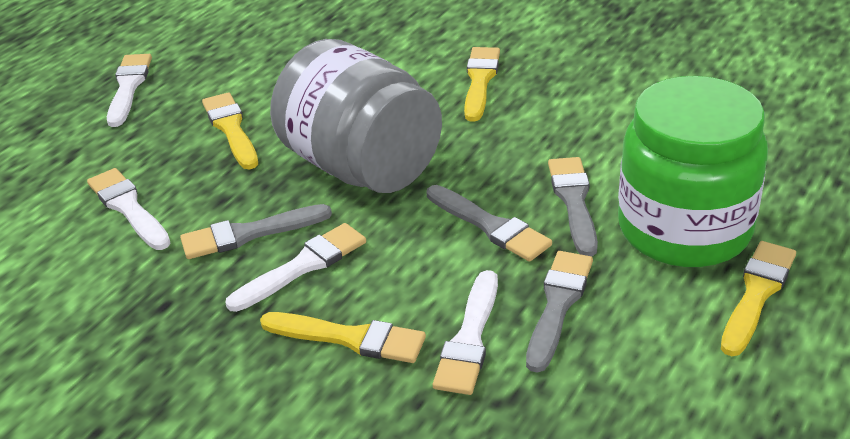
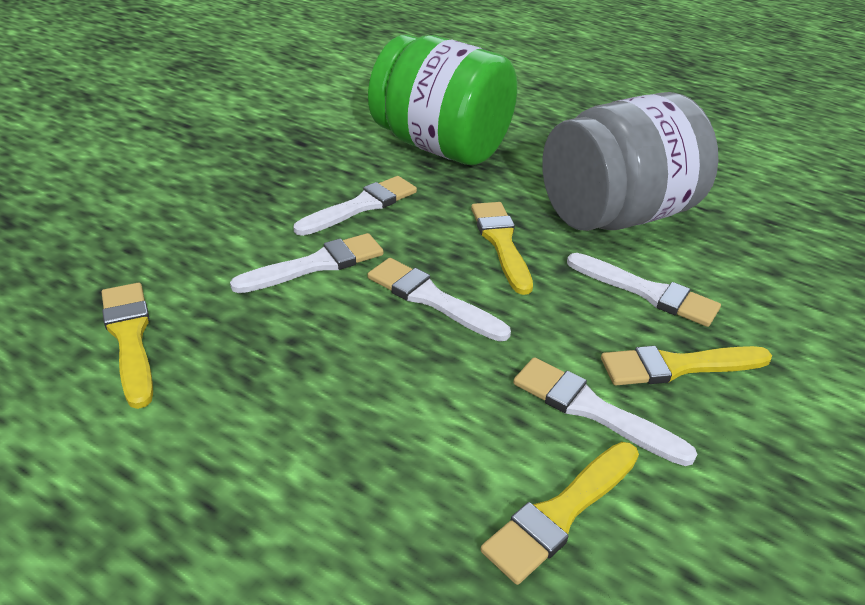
grey brush: 4 -> 0
white brush: 4 -> 5

